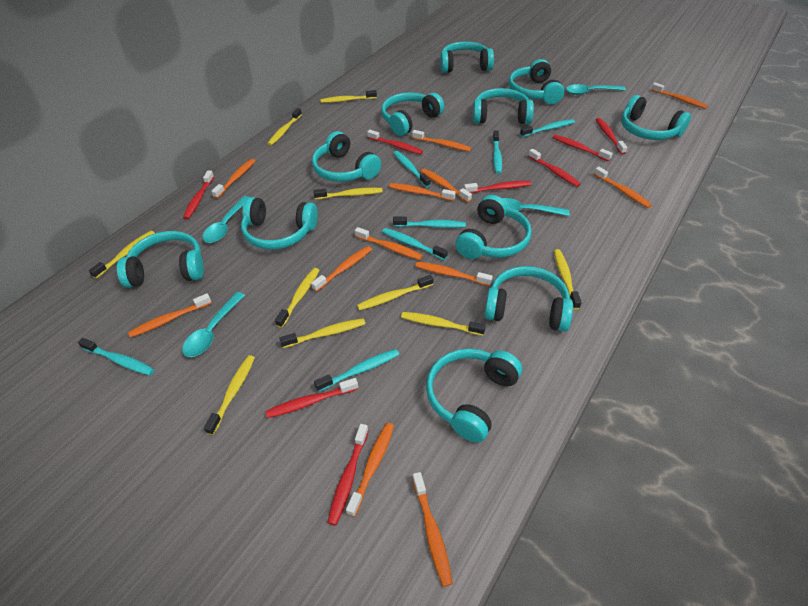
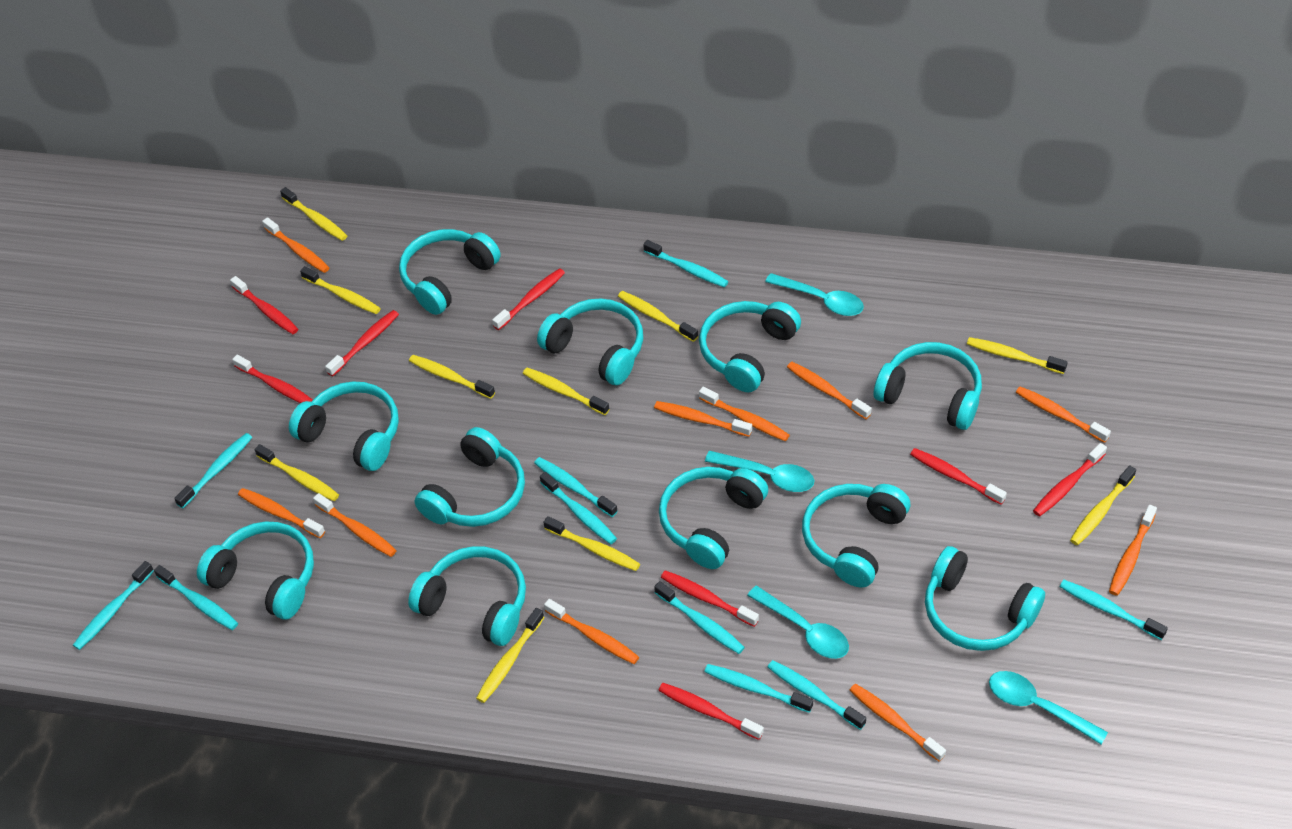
orange toothbrush: 12 -> 10
turquoise toothbrush: 7 -> 10

